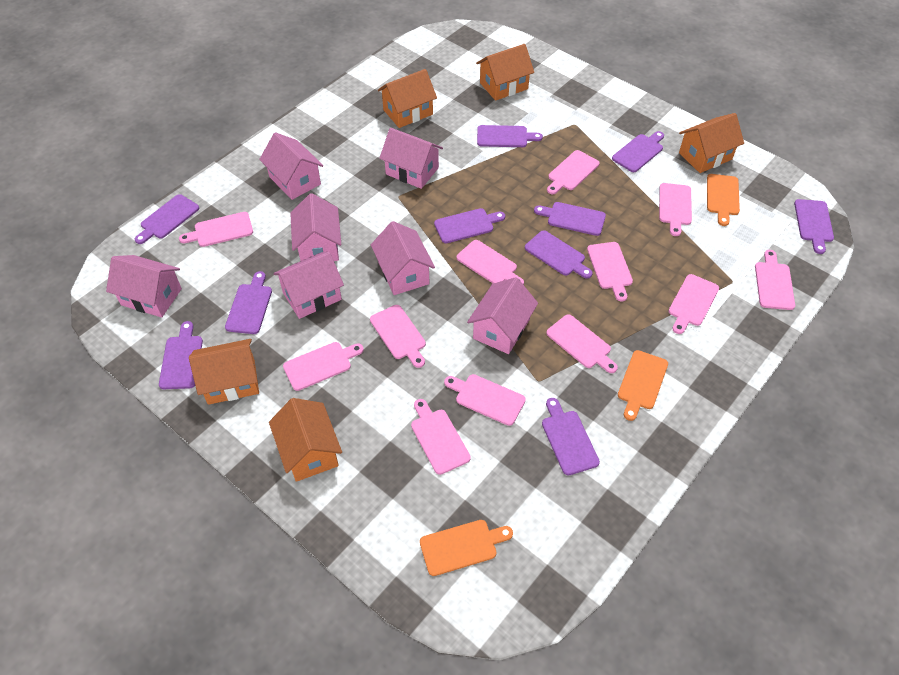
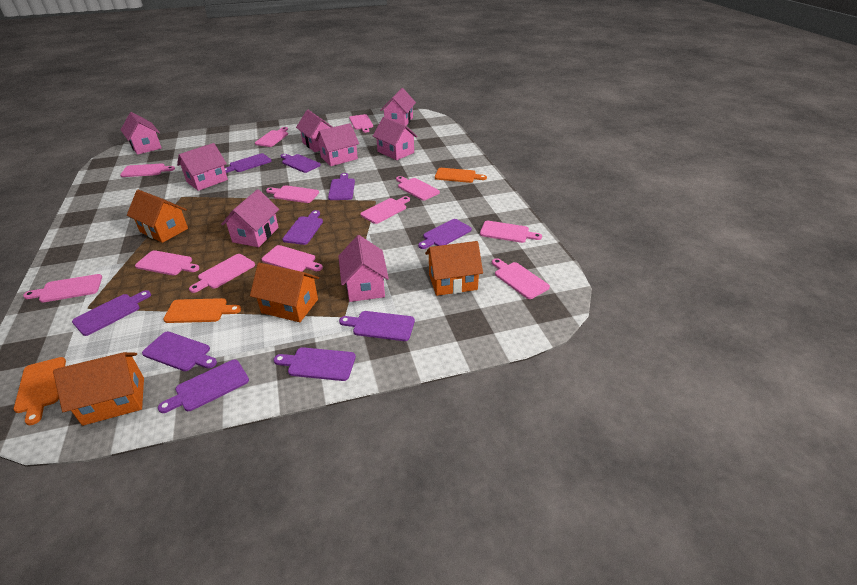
orange house: 5 -> 4
pink house: 7 -> 8

